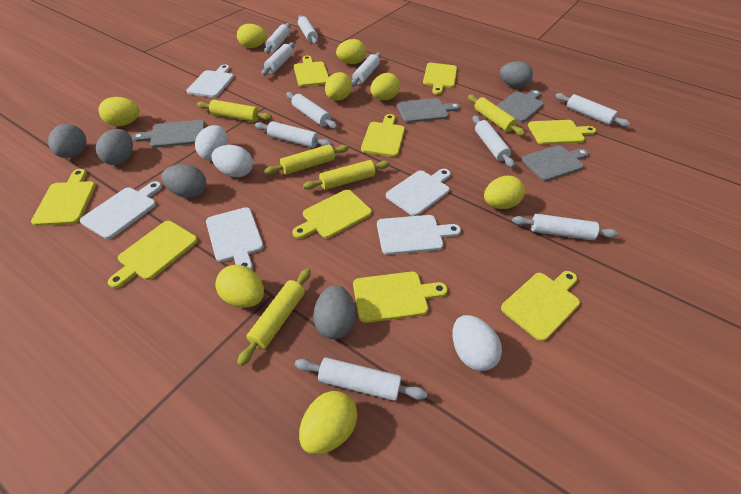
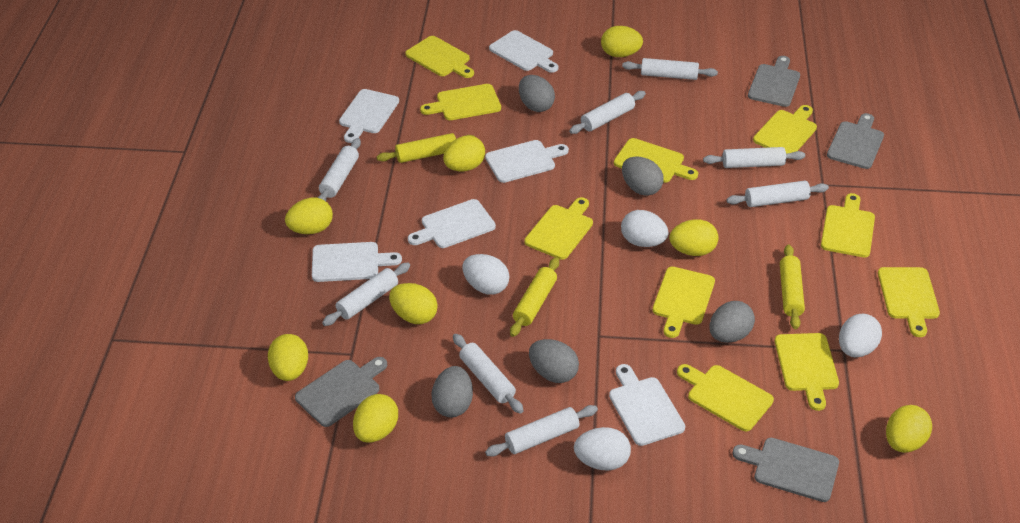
white cutting board: 5 -> 6
white egg: 3 -> 4
white rolling pin: 10 -> 8
yellow cutting board: 9 -> 10
yellow rolling pin: 5 -> 3

